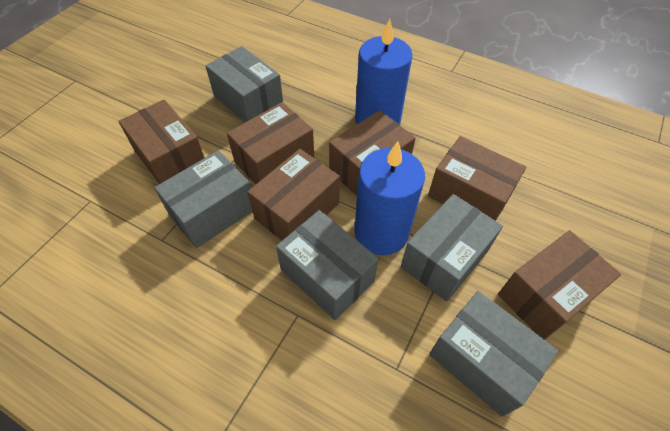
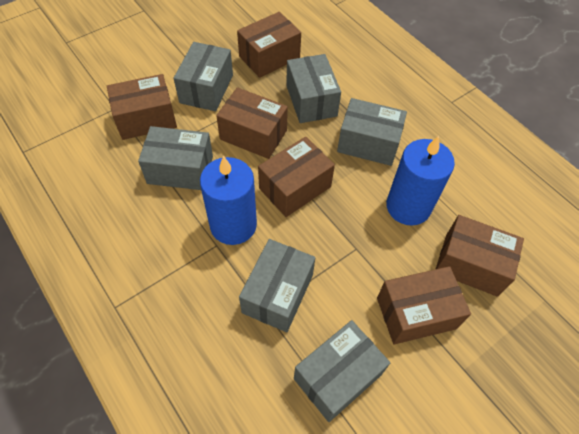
grey box: 5 -> 6

